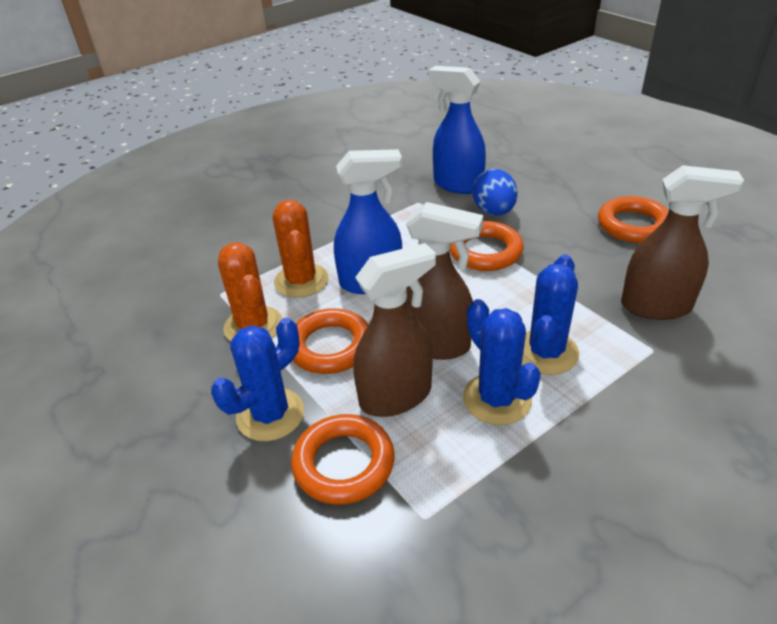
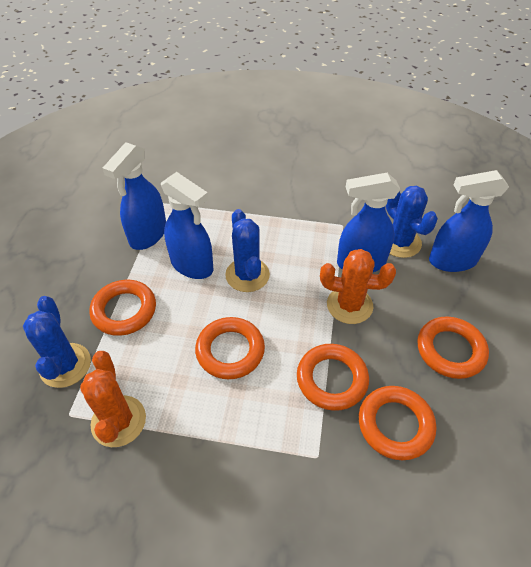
blue egg: 1 -> 0
blue spray bottle: 2 -> 4
brown spray bottle: 3 -> 0
orange ring: 4 -> 5

